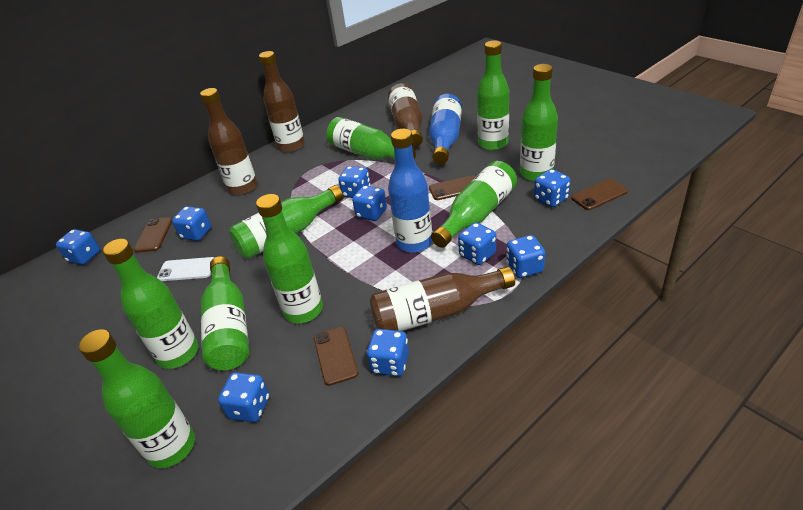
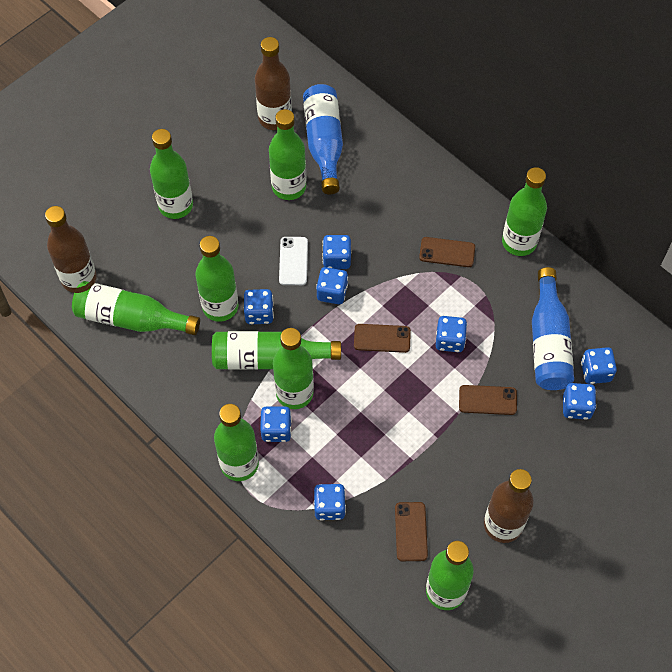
blue dice: 9 -> 8
brown bottle: 4 -> 3

